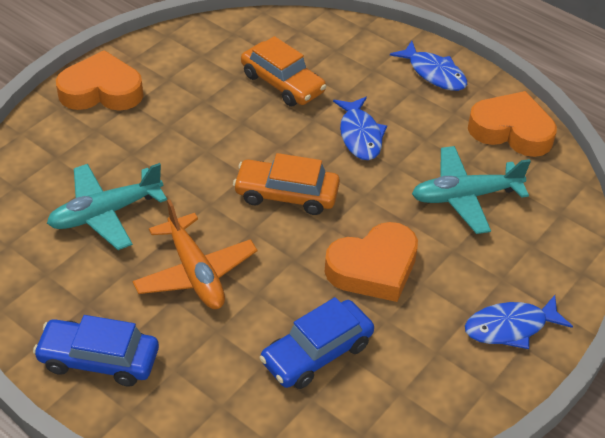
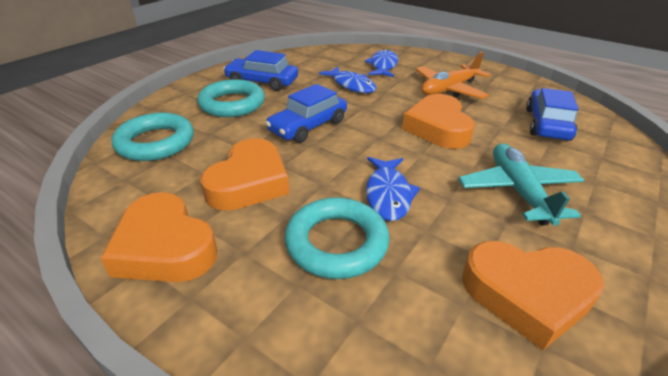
blue car: 2 -> 3
orange car: 2 -> 0
orange heart: 3 -> 4
turquoise plane: 2 -> 1
turquoise ring: 0 -> 3

